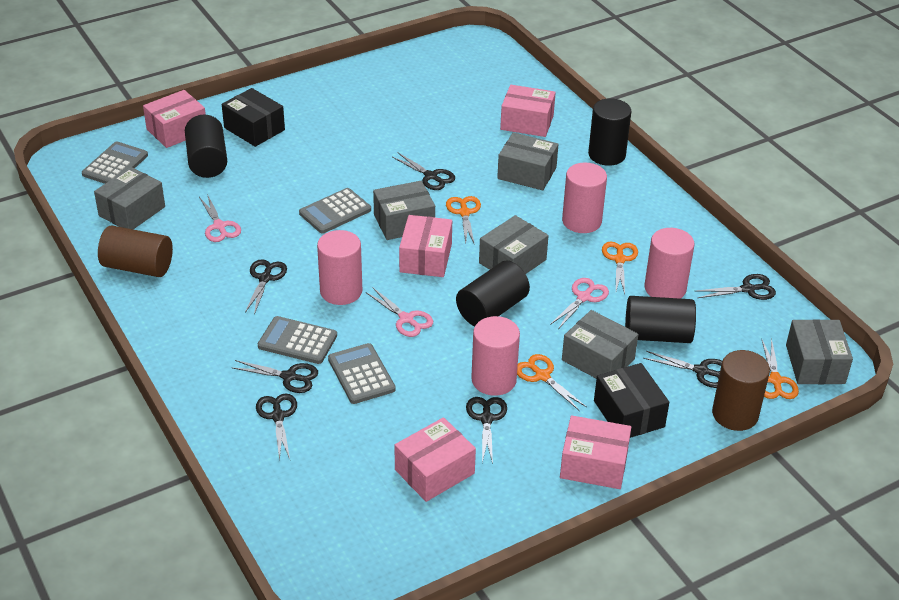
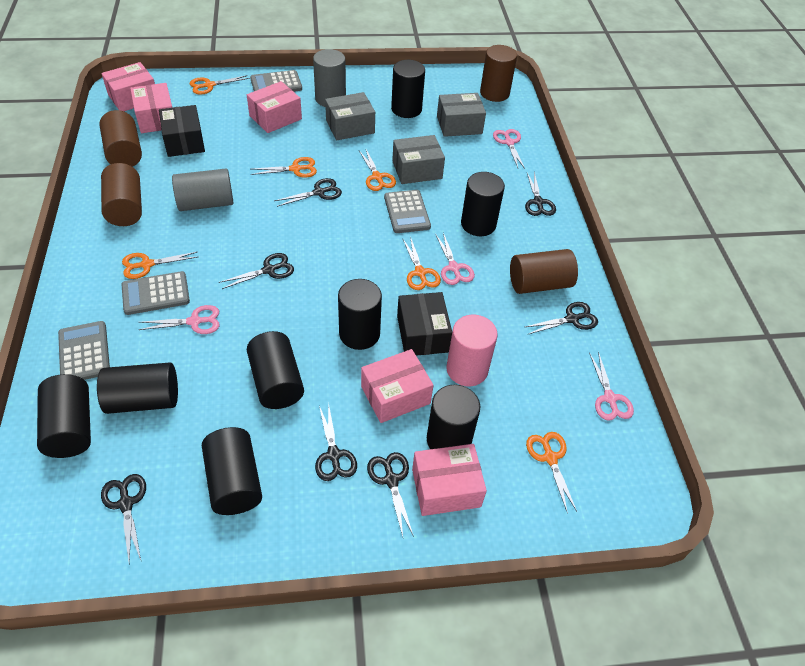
black cylinder: 4 -> 8
brown cylinder: 2 -> 4
grey box: 6 -> 3
grey cylinder: 0 -> 2
orange scissors: 4 -> 6
pink cylinder: 4 -> 1
pink scissors: 3 -> 4

